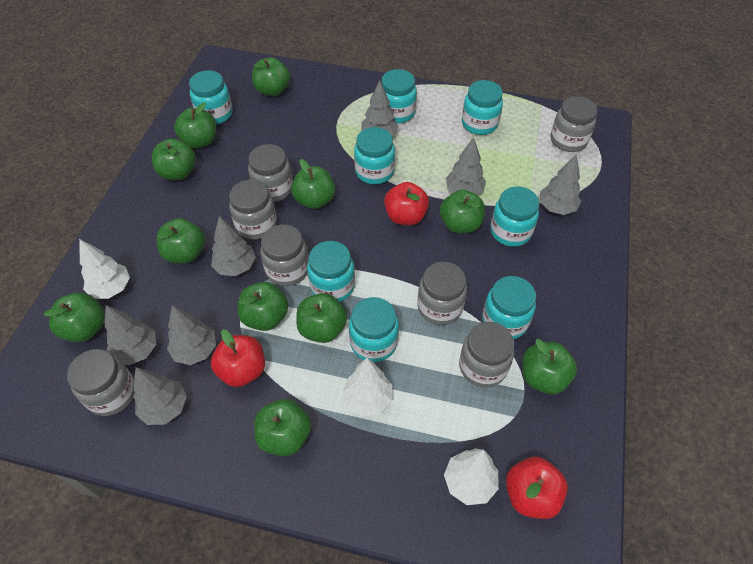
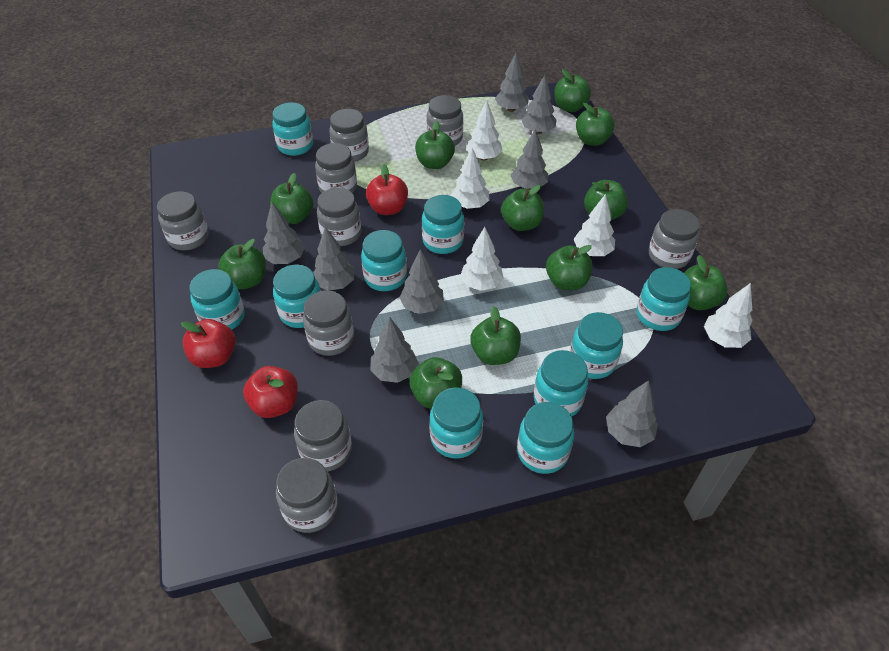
grey jar: 7 -> 9
grey tree: 7 -> 8
turquoise jar: 8 -> 10
white tree: 3 -> 5

